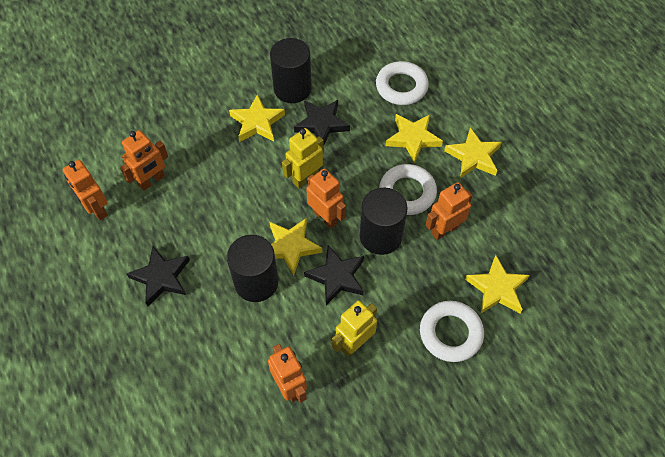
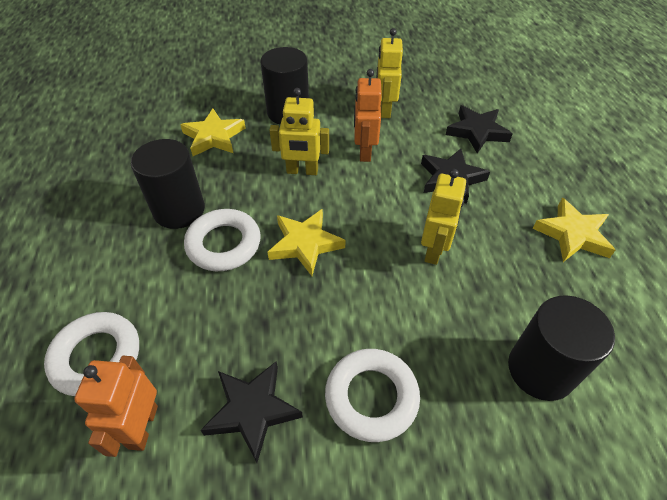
orange robot: 5 -> 2
yellow robot: 2 -> 3
yellow star: 5 -> 3

